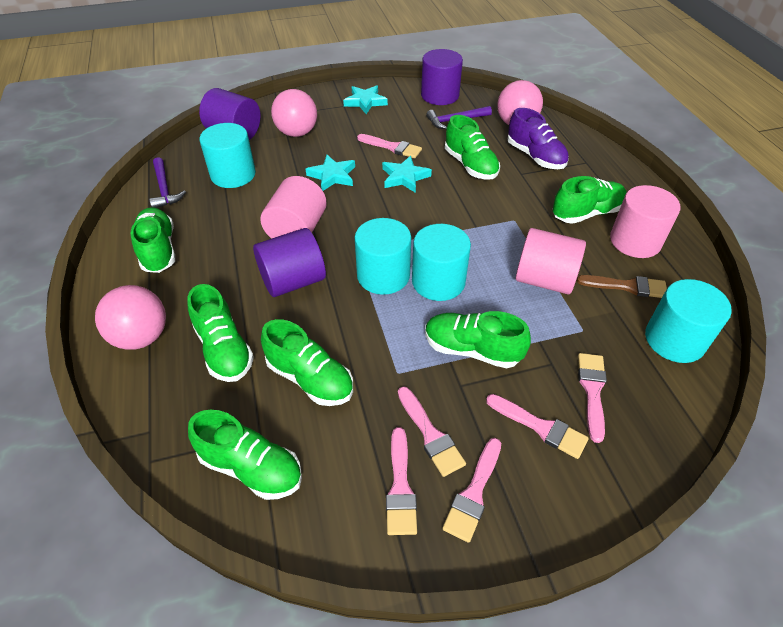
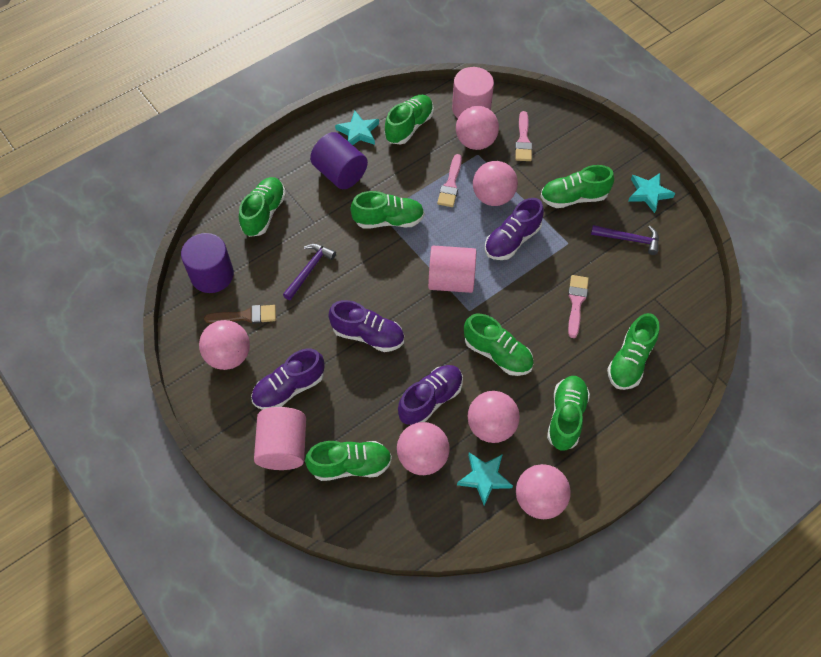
green shoe: 7 -> 8
pink ball: 3 -> 6
pink brush: 6 -> 3
purple cylinder: 3 -> 2
purple shoe: 1 -> 4
turquoise cylinder: 4 -> 0

